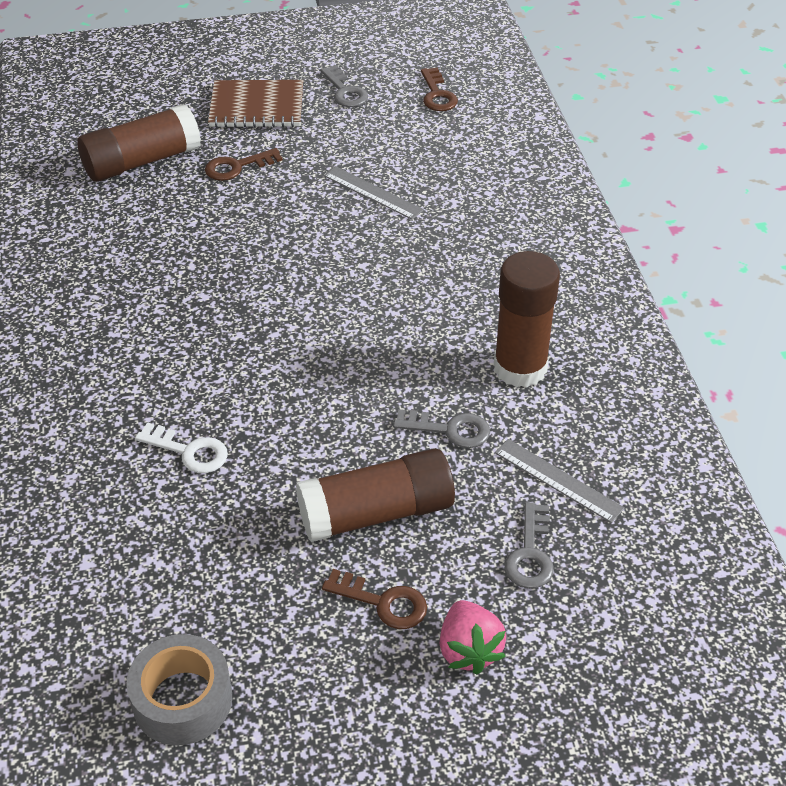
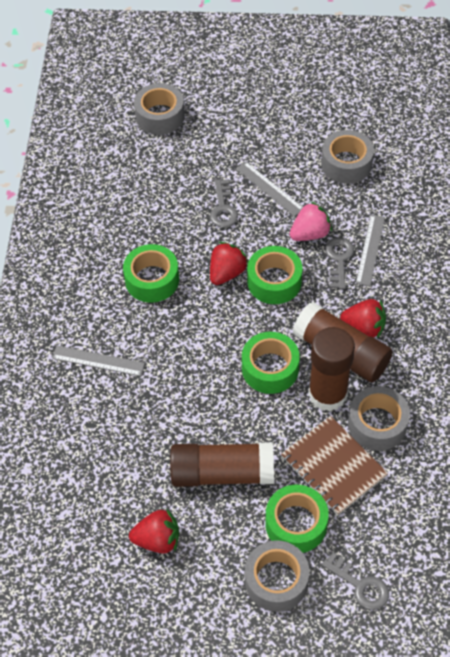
brown key: 3 -> 0
green tape: 0 -> 4
grey ruler: 2 -> 3
grey tape: 1 -> 4
red strawberry: 0 -> 3
white key: 1 -> 0

